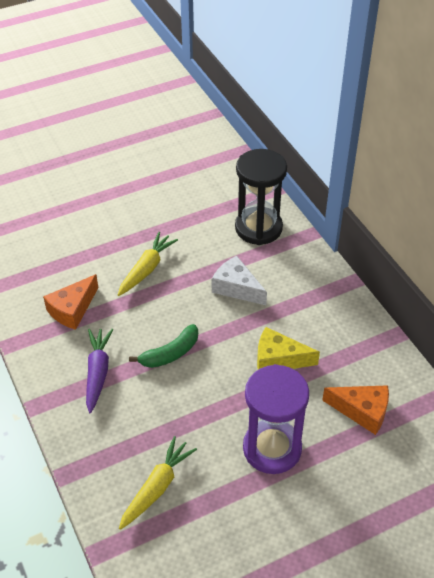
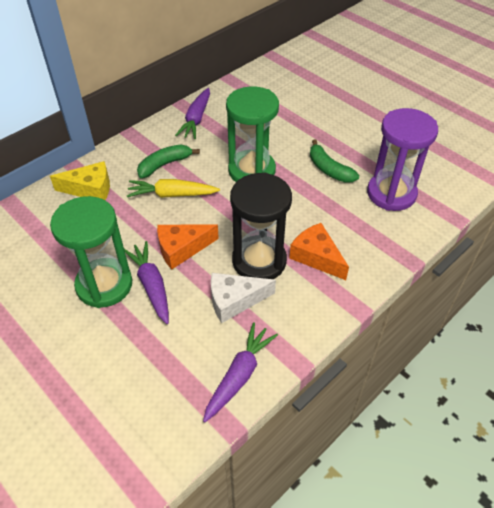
green banana: 1 -> 2
green hourglass: 0 -> 2
purple carrot: 1 -> 3
yellow carrot: 2 -> 1

